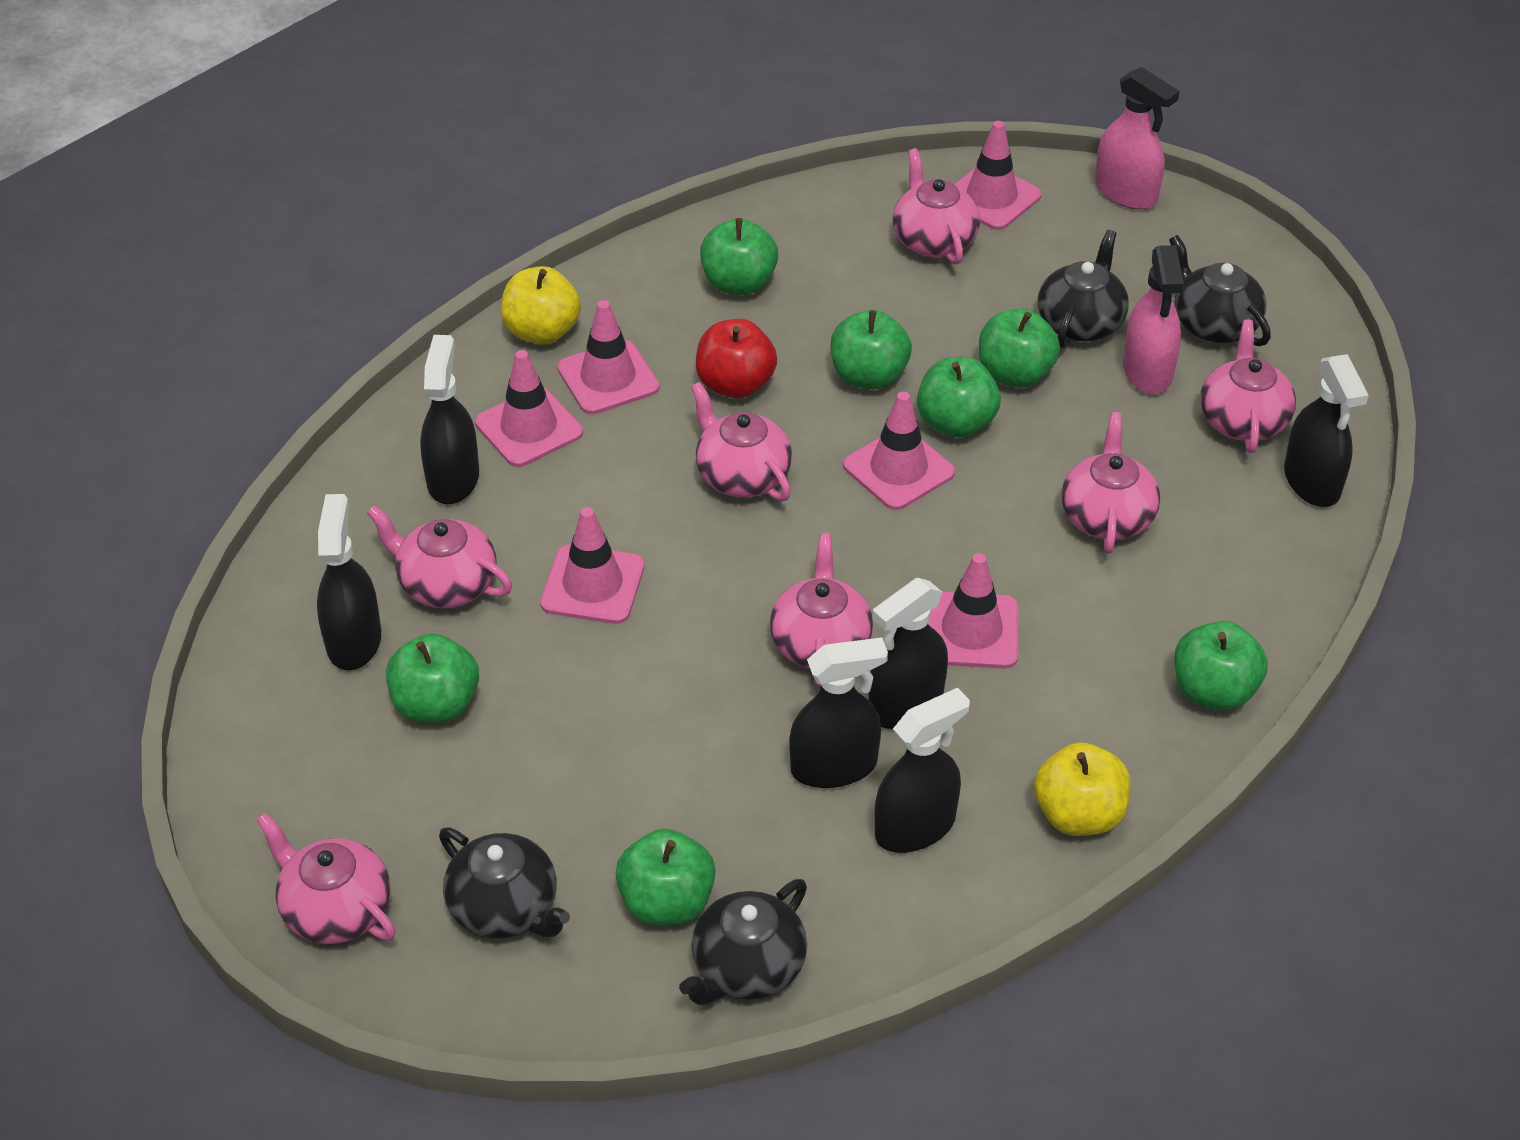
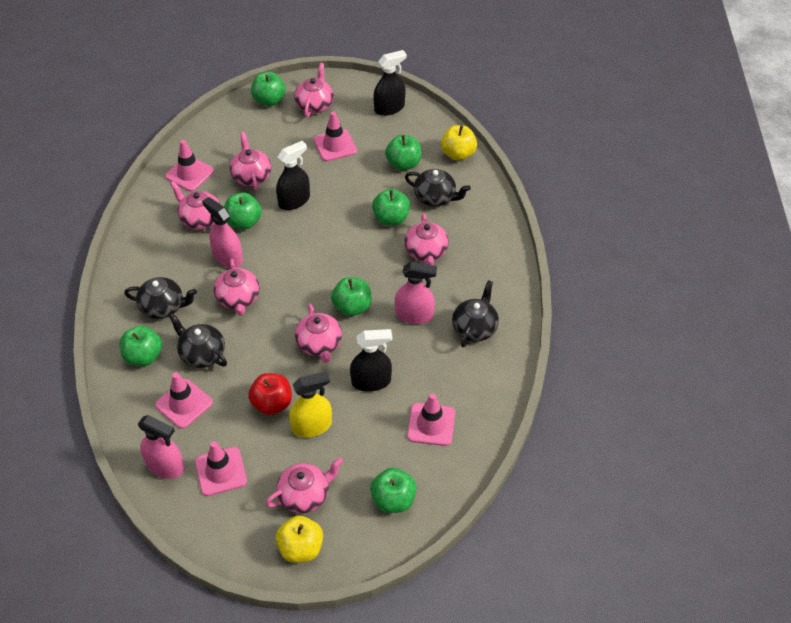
black spray bottle: 6 -> 3
pink spray bottle: 2 -> 3
pink traffic cone: 6 -> 5
yellow spray bottle: 0 -> 1

